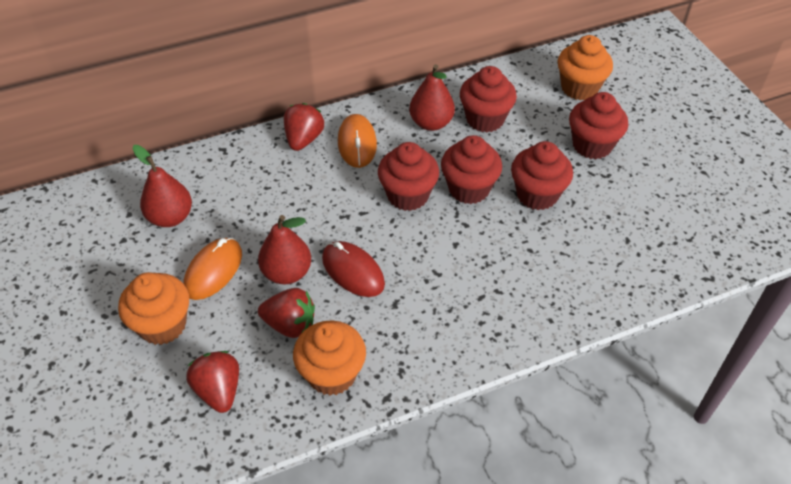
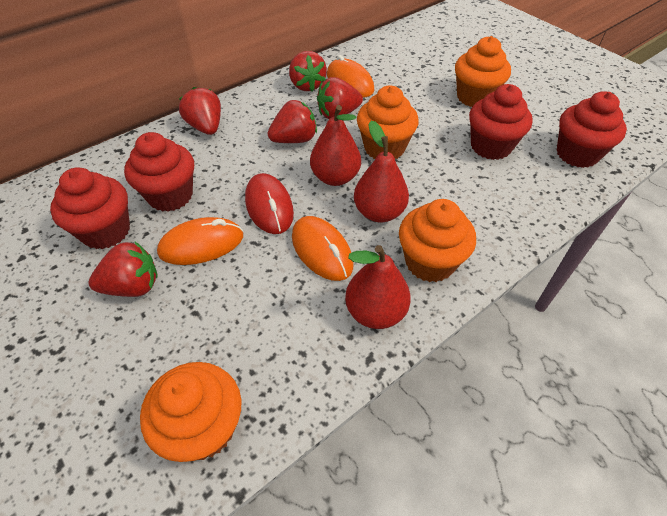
orange cupcake: 3 -> 4
orange mouse: 2 -> 3
red cupcake: 5 -> 4
red strawberry: 3 -> 5

